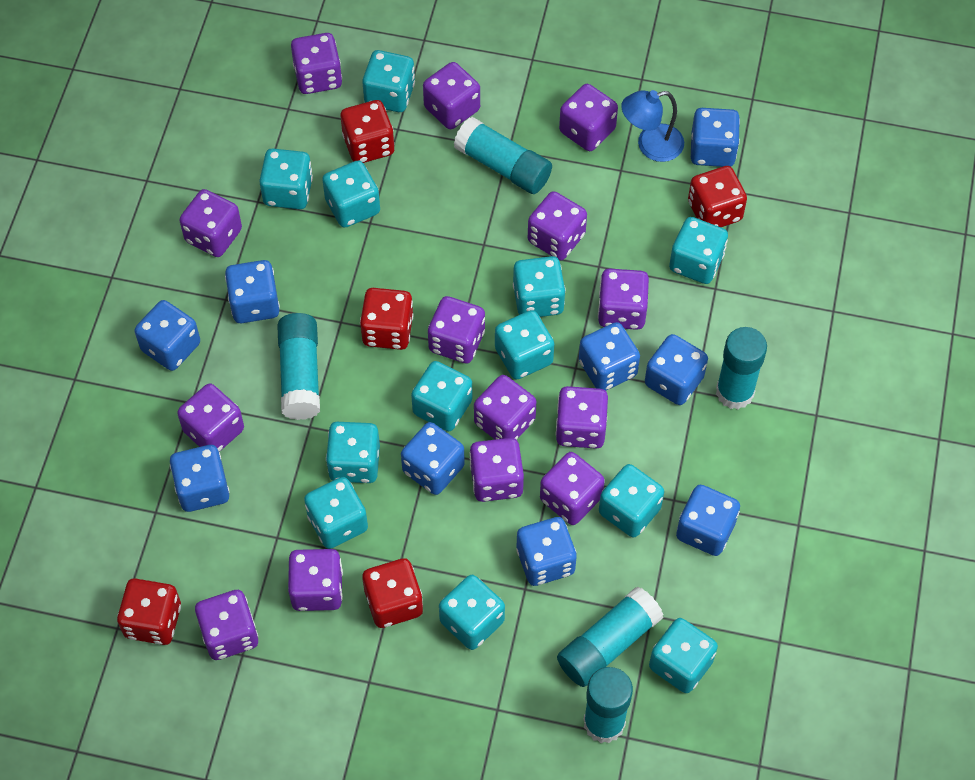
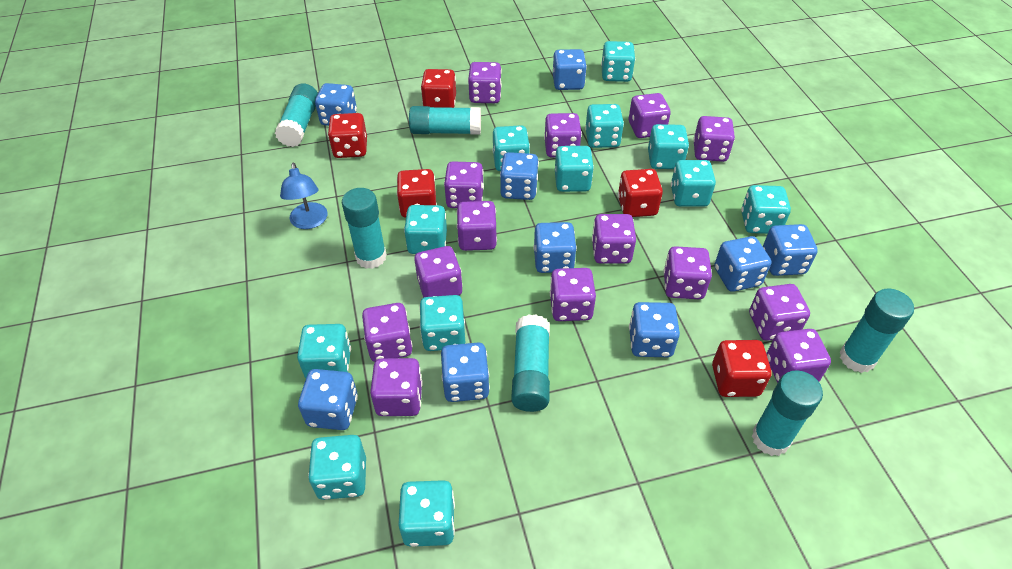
turquoise glue stick: 5 -> 6

